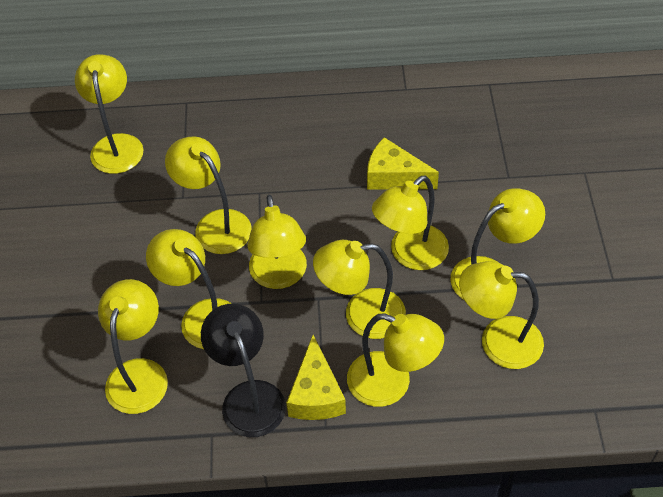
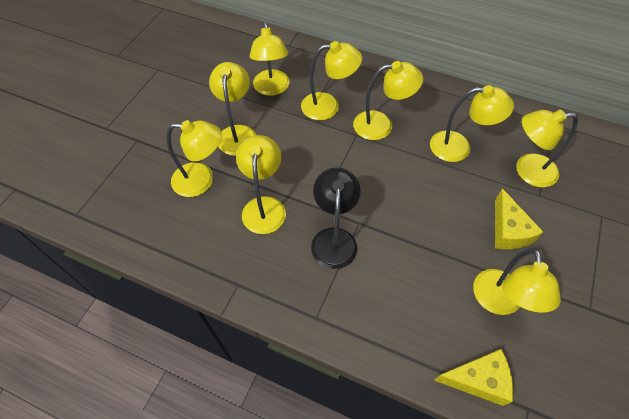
yellow lamp: 10 -> 9

